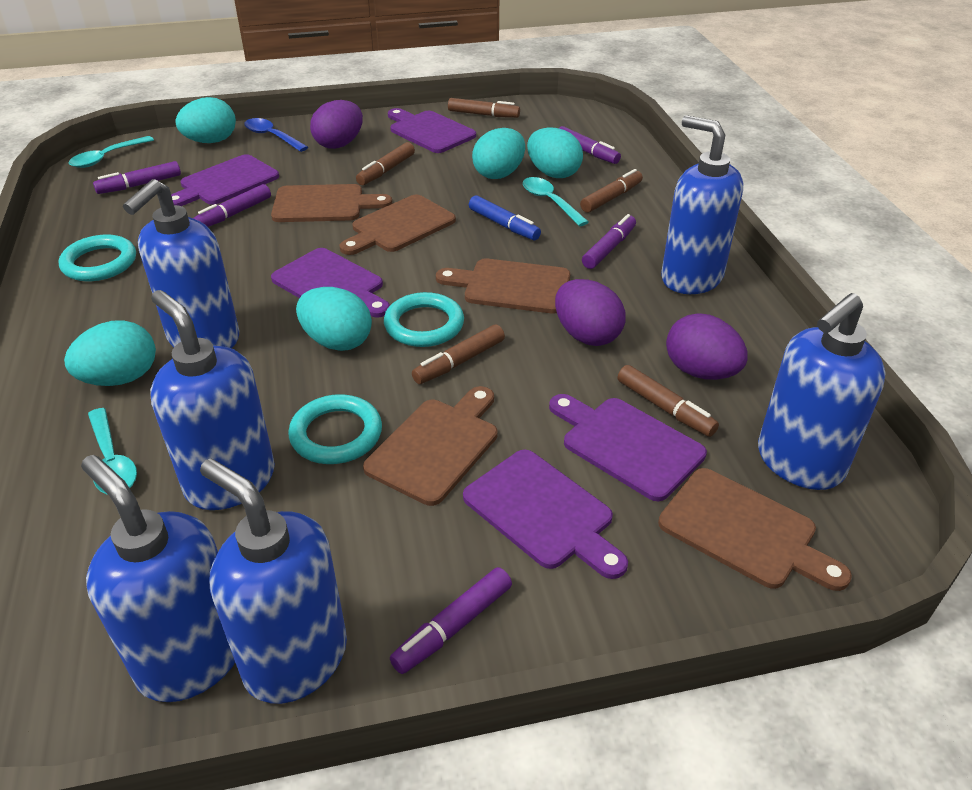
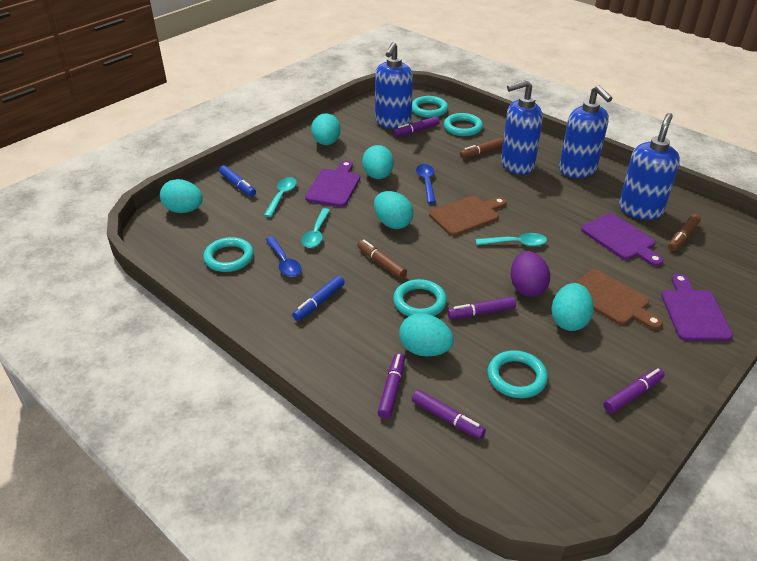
blue marker: 1 -> 2
blue soap dispenser: 6 -> 4
blue spoon: 1 -> 2
brown cutting board: 5 -> 2
brown marker: 5 -> 3
purple cutting board: 5 -> 3
purple egg: 3 -> 1
turquoise egg: 5 -> 6
turquoise ring: 3 -> 5

